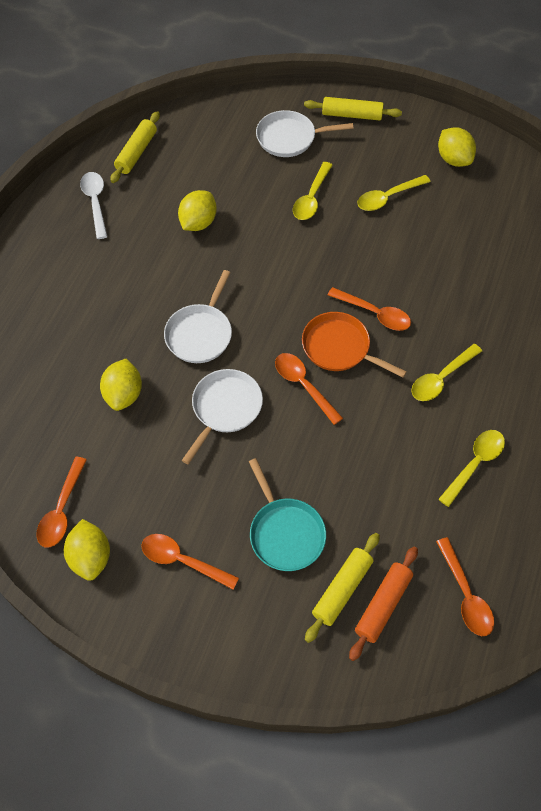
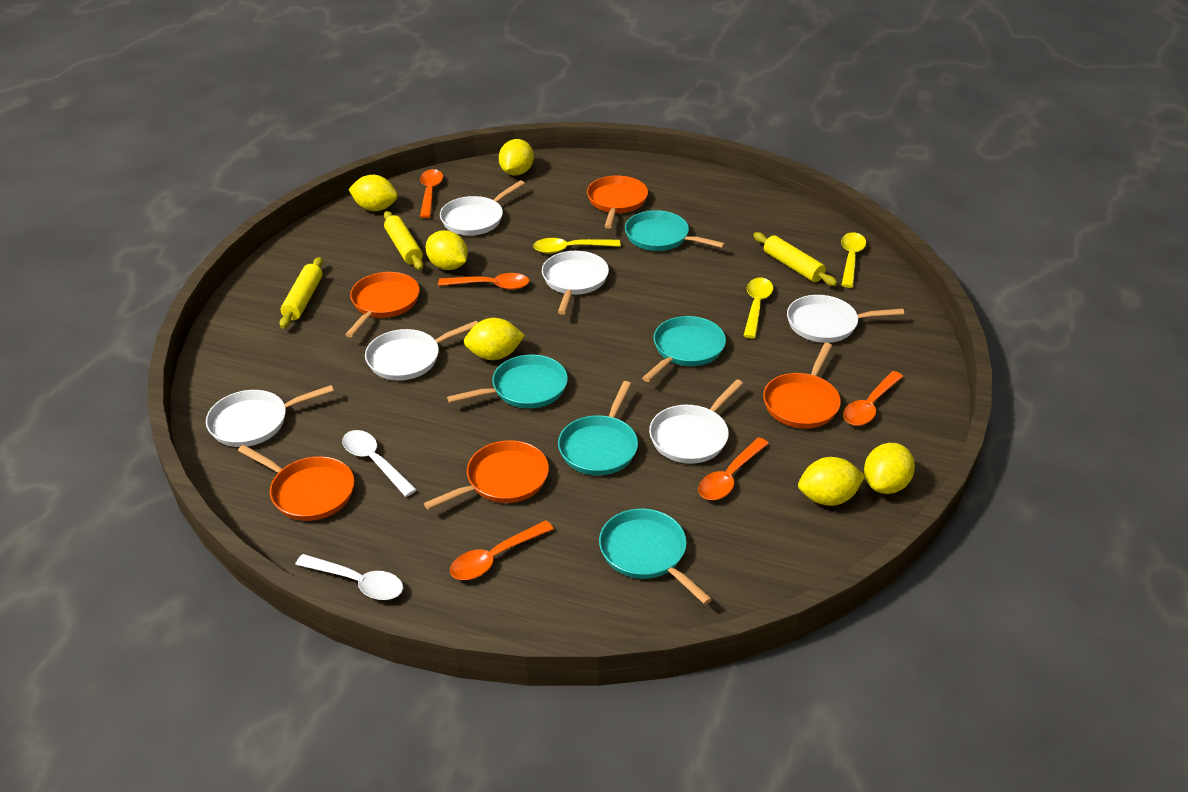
orange pan: 1 -> 5
orange rolling pin: 1 -> 0
turquoise pan: 1 -> 5
white pan: 3 -> 6
white spoon: 1 -> 2
yellow lemon: 4 -> 6
yellow spoon: 4 -> 3

